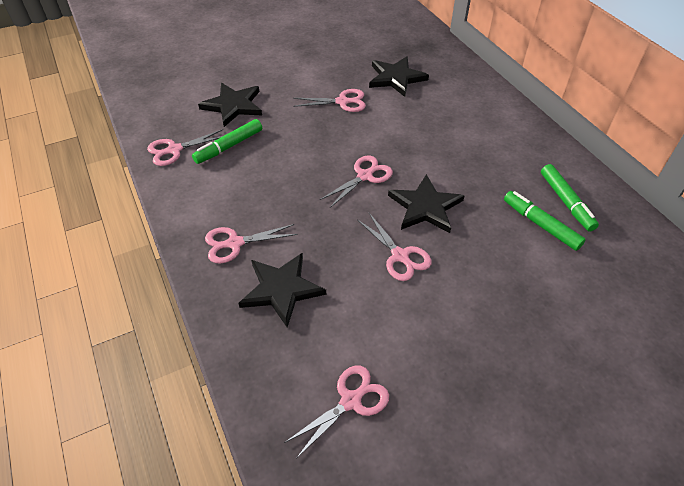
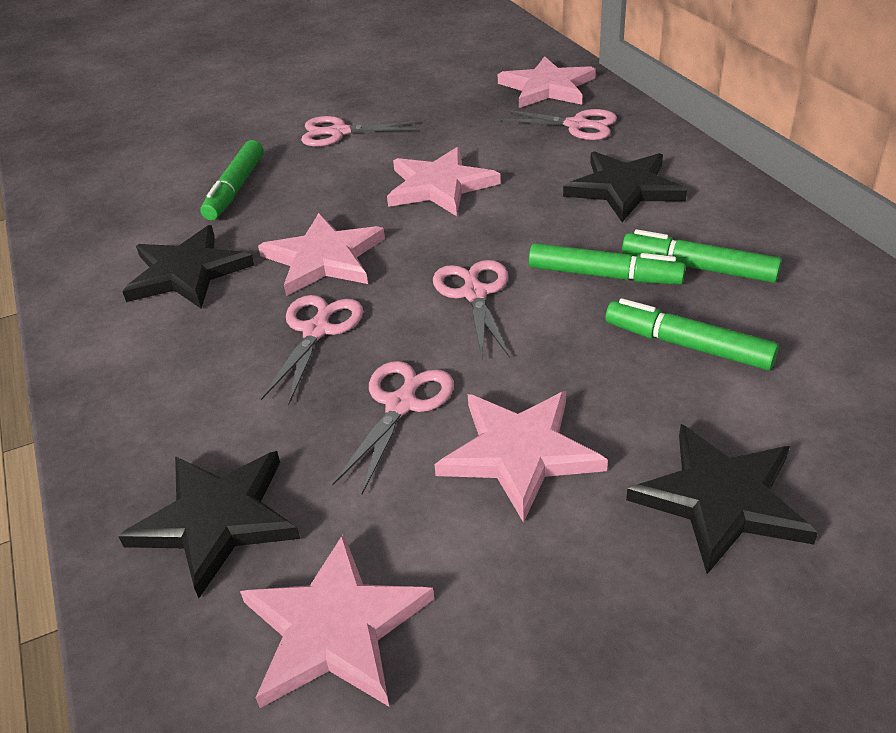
green marker: 3 -> 4
pink scissors: 6 -> 5
pink star: 0 -> 5

